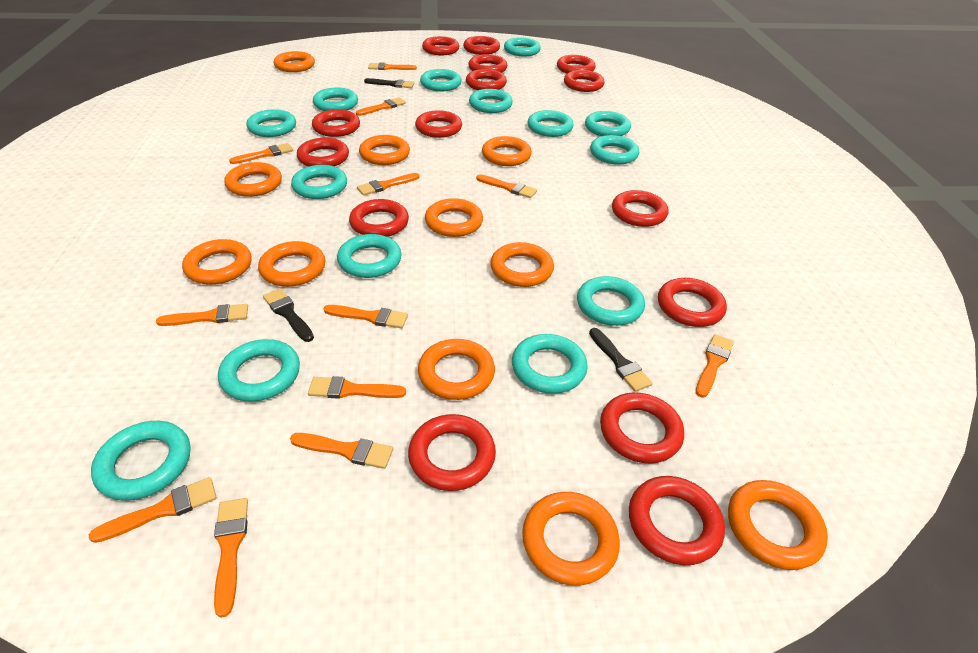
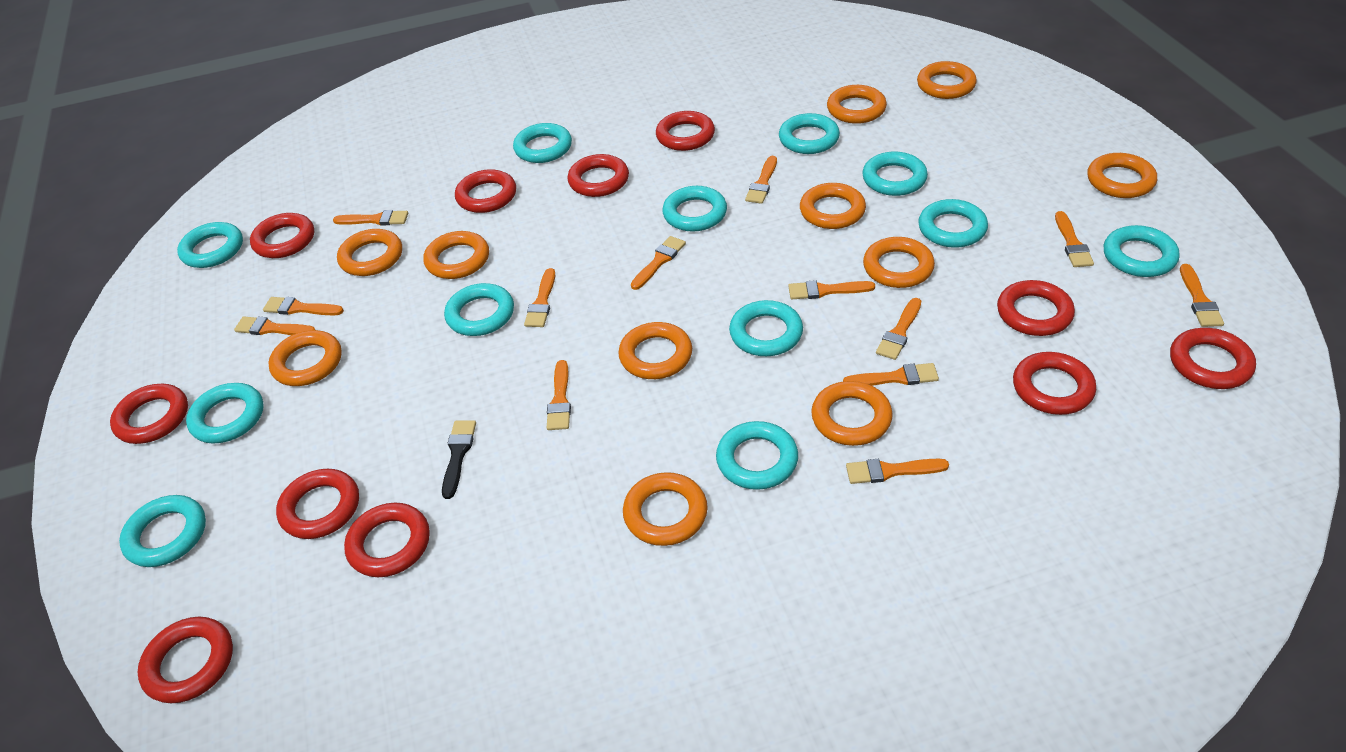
black brush: 3 -> 1
orange brush: 12 -> 13
red ring: 15 -> 11
turquoise ring: 14 -> 12

